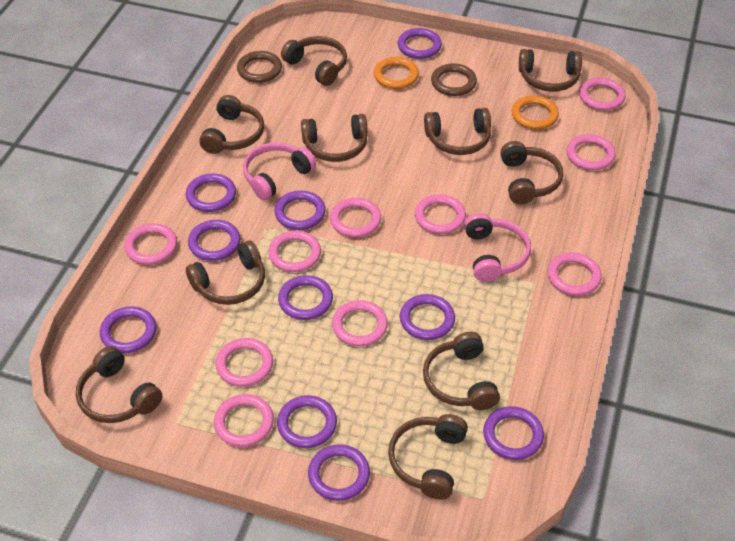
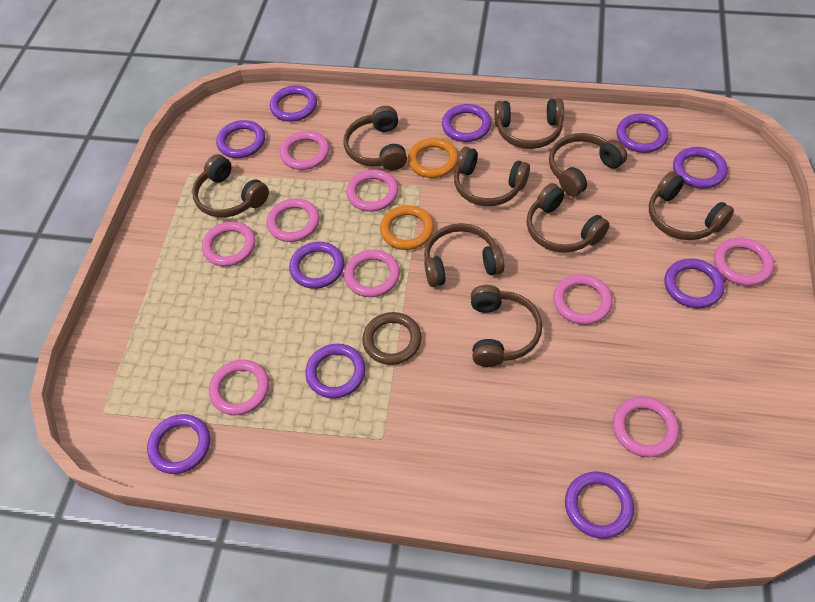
brown headphones: 10 -> 9
brown ring: 2 -> 1
pink headphones: 2 -> 0
pink ring: 10 -> 9

